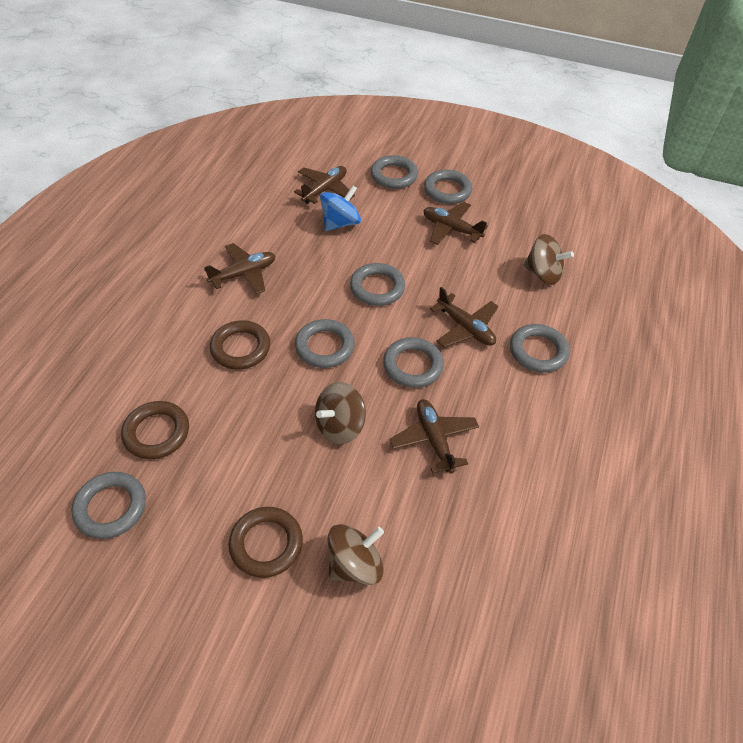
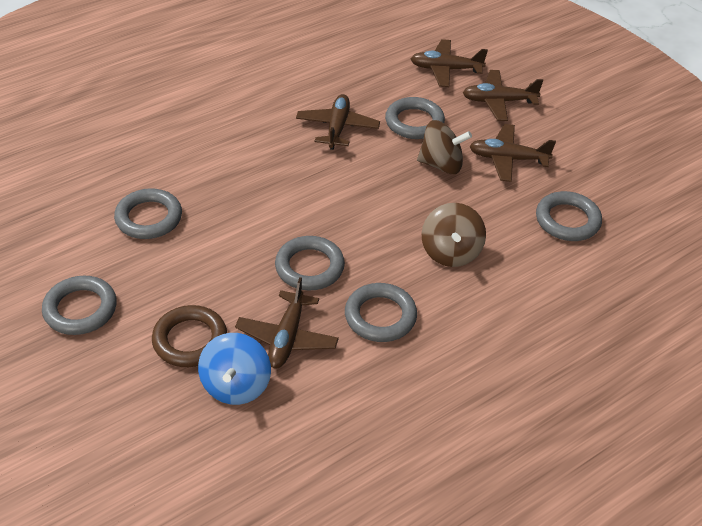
brown ring: 3 -> 1
brown spinning top: 3 -> 2
grey ring: 7 -> 6

